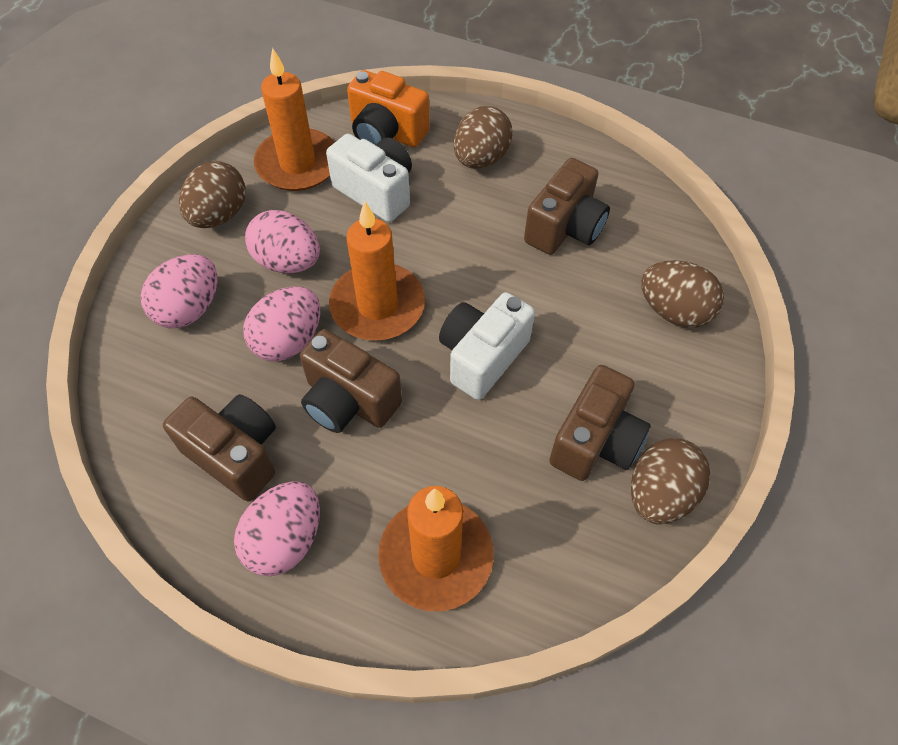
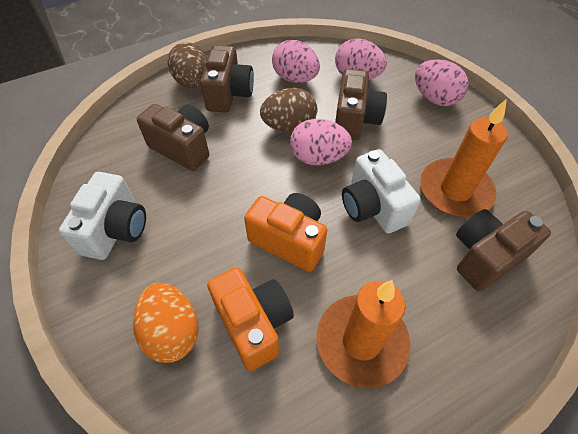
brown egg: 4 -> 2
orange camera: 1 -> 2
orange candle: 3 -> 2
orange egg: 0 -> 1

